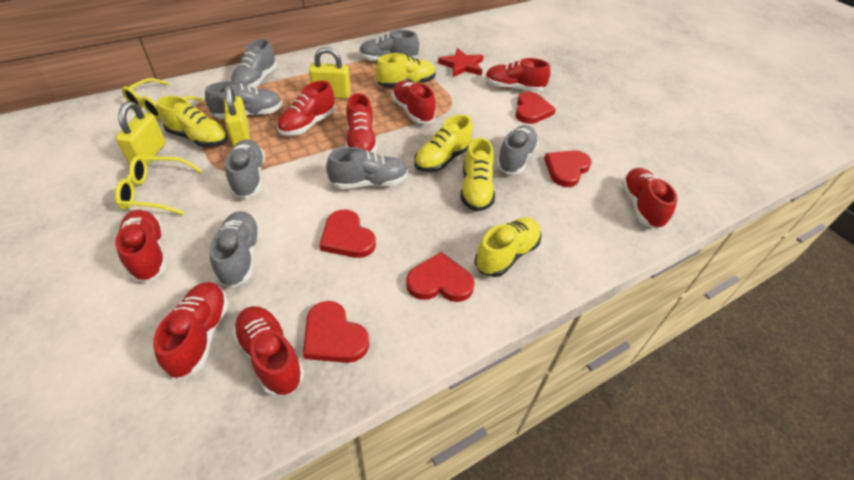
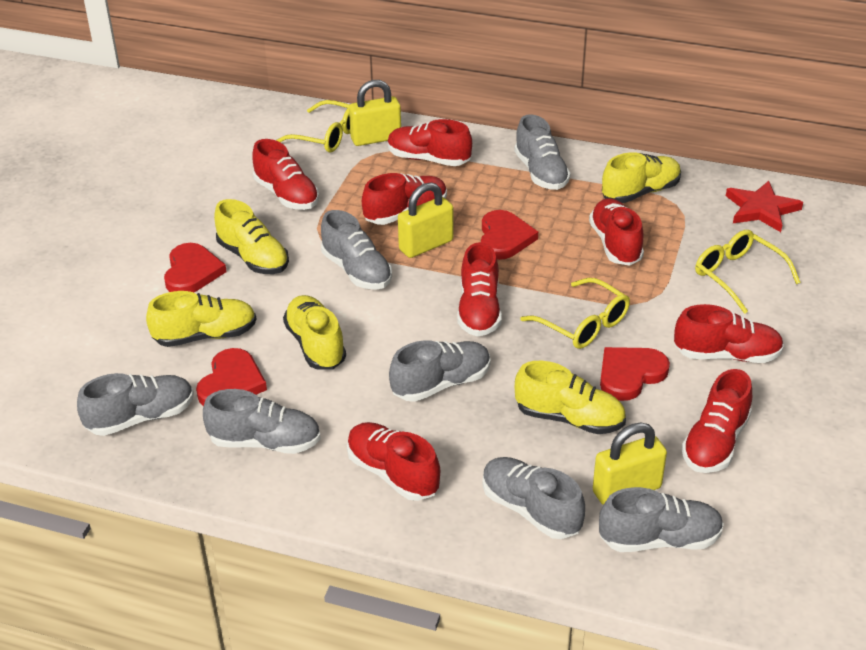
red heart: 5 -> 4
yellow glasses: 2 -> 3

